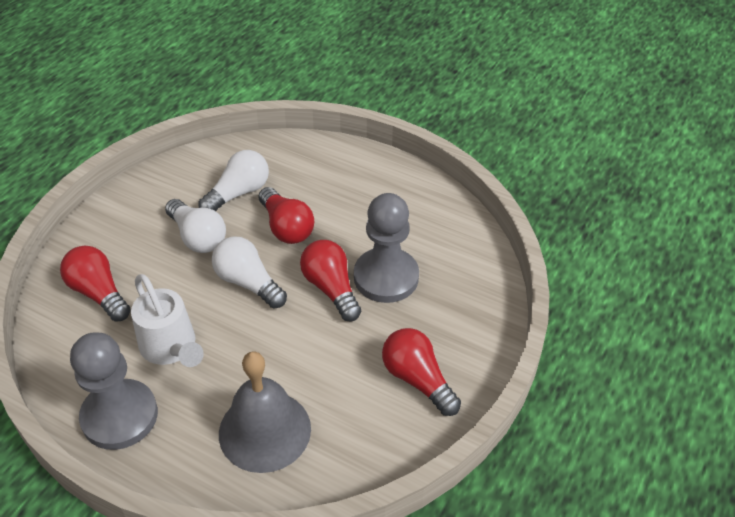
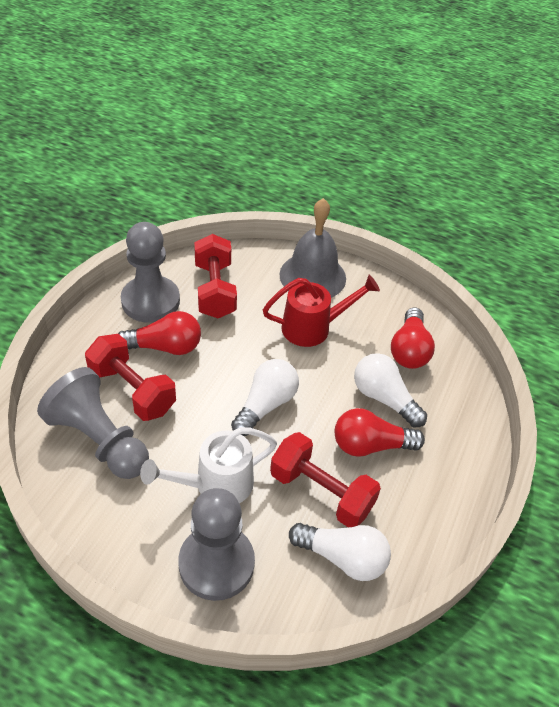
grey pawn: 2 -> 3
red dumbbell: 0 -> 3
red light bulb: 4 -> 3
red watering can: 0 -> 1

